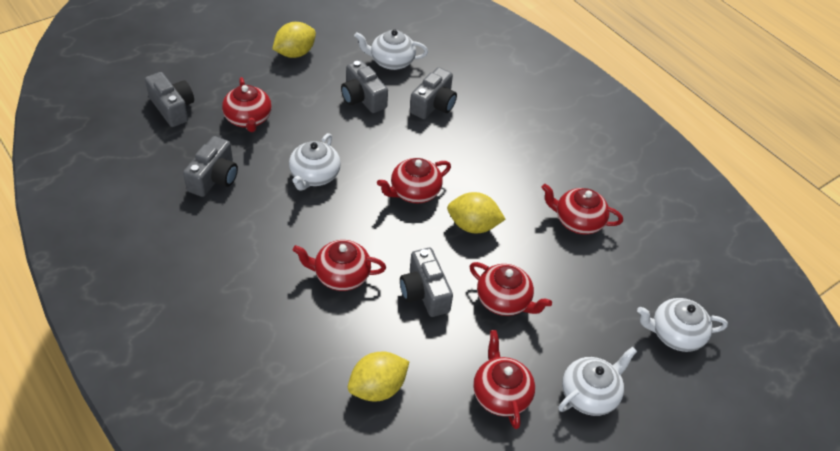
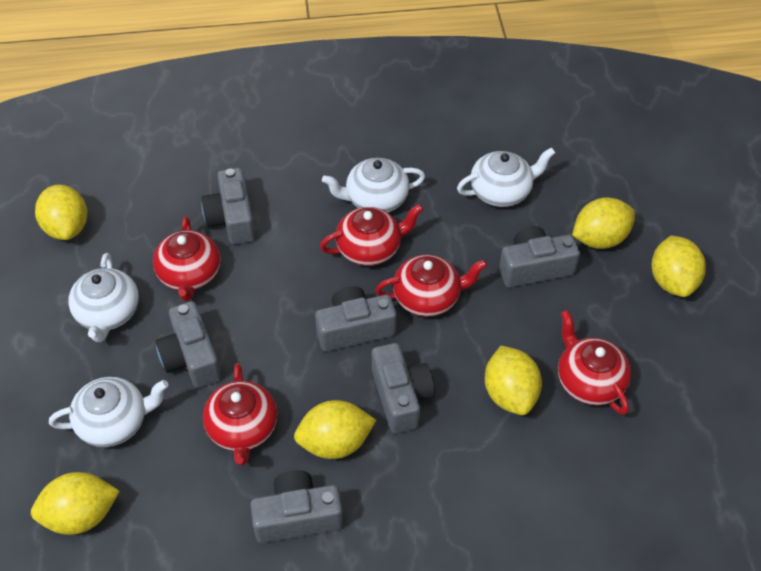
grey camera: 5 -> 6
red teapot: 6 -> 5
yellow lemon: 3 -> 6

